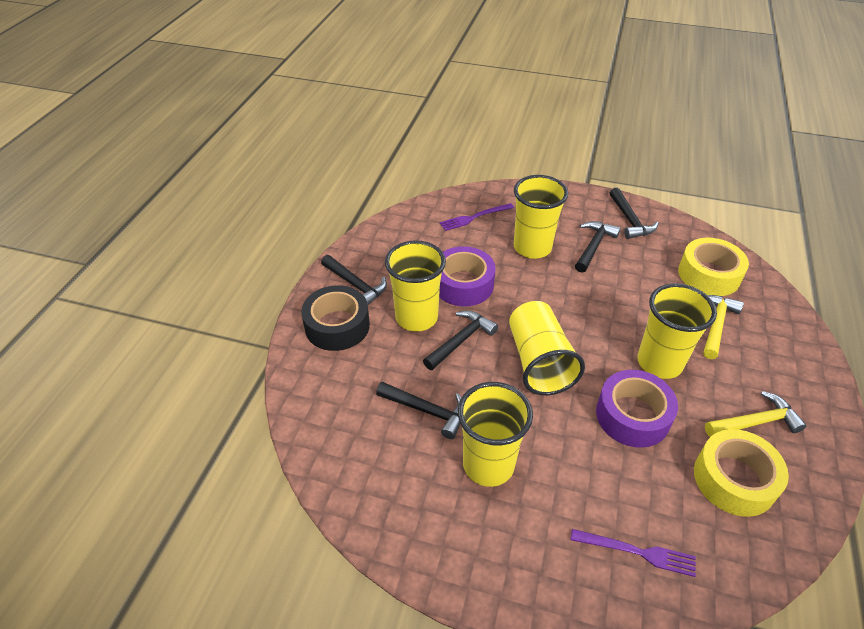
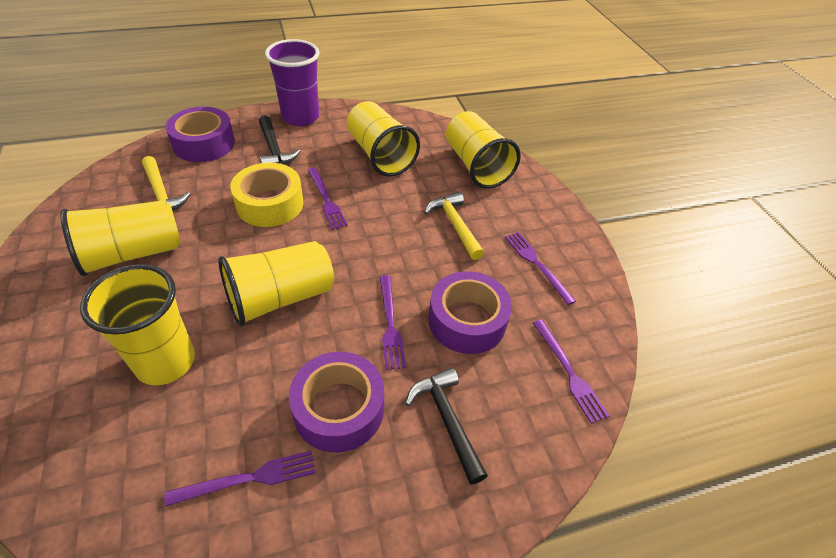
black hammer: 5 -> 2
black tape: 1 -> 0
purple cup: 0 -> 1
purple fork: 2 -> 5
purple tape: 2 -> 3
yellow tape: 2 -> 1

